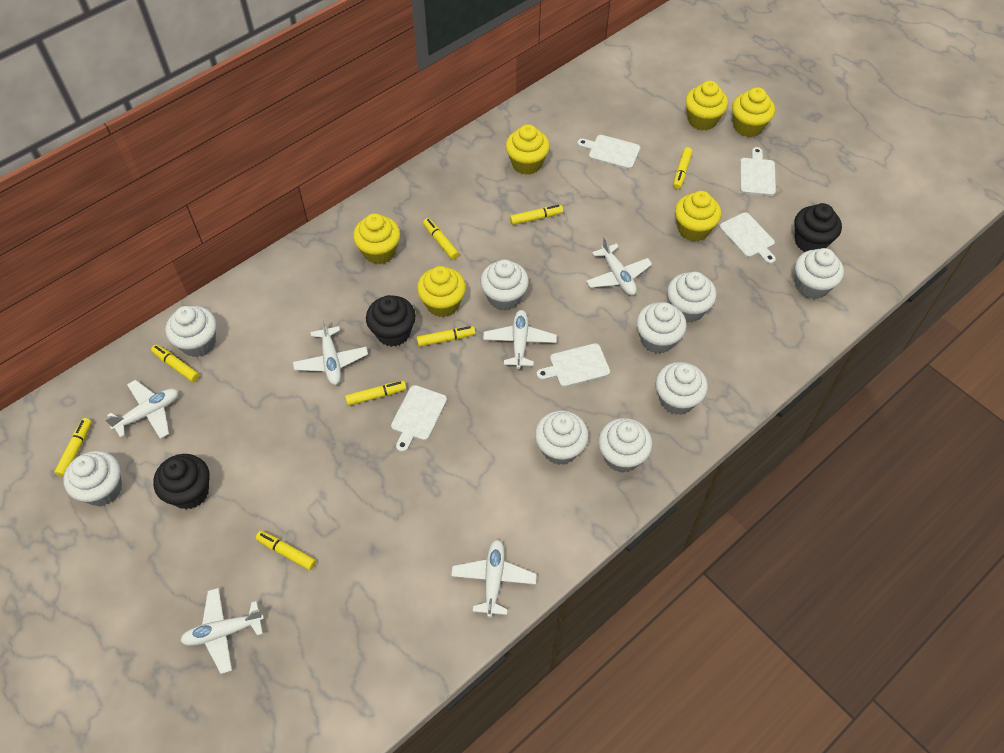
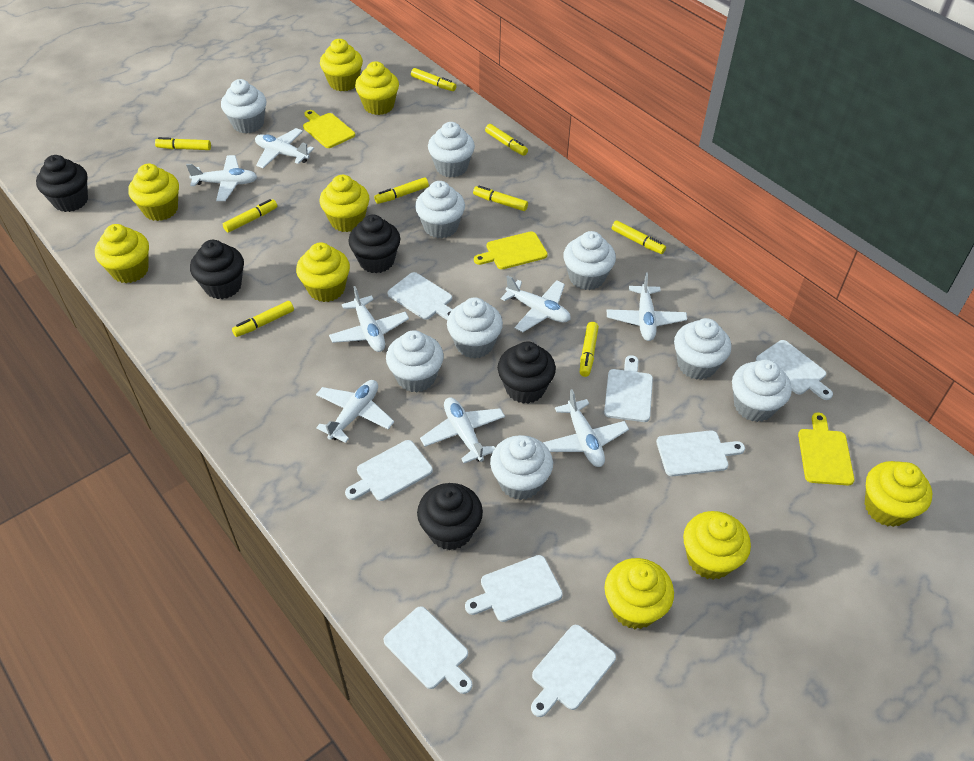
black cupcake: 3 -> 5
white cutting board: 5 -> 8
white plane: 6 -> 8
yellow cupcake: 6 -> 9
yellow cutting board: 0 -> 3
yellow marker: 8 -> 9

